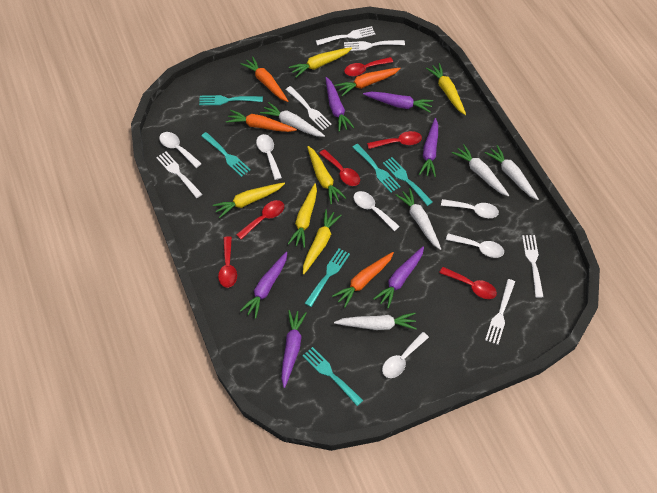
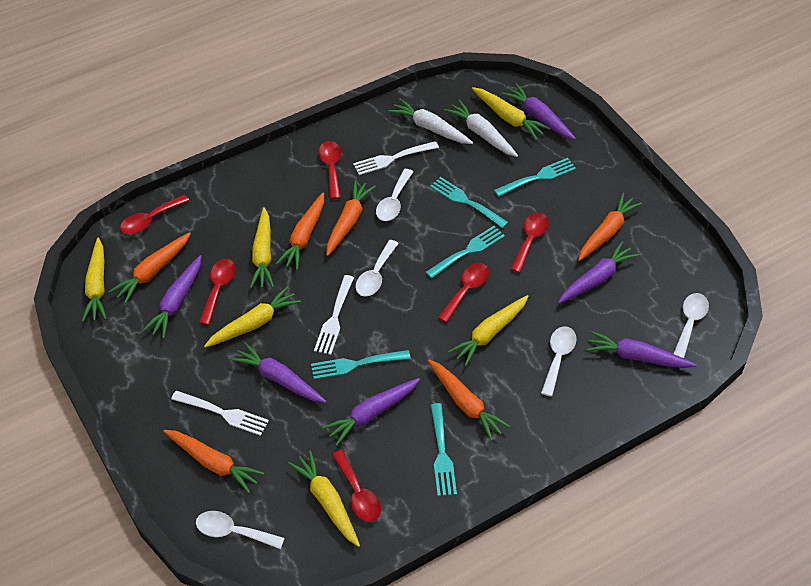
orange carrot: 4 -> 6
turquoise fork: 6 -> 5
white carrot: 5 -> 2
white fork: 6 -> 3
white spoon: 6 -> 5

